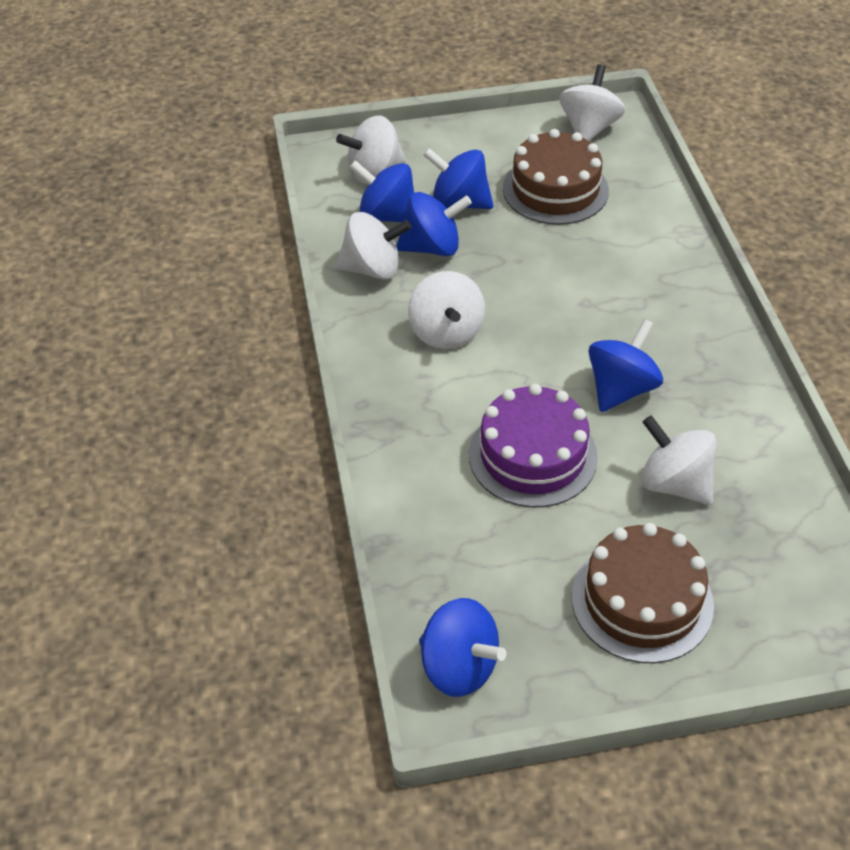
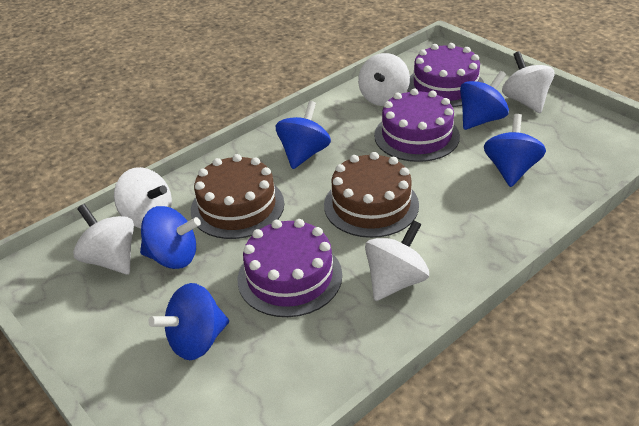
purple cake: 1 -> 3

